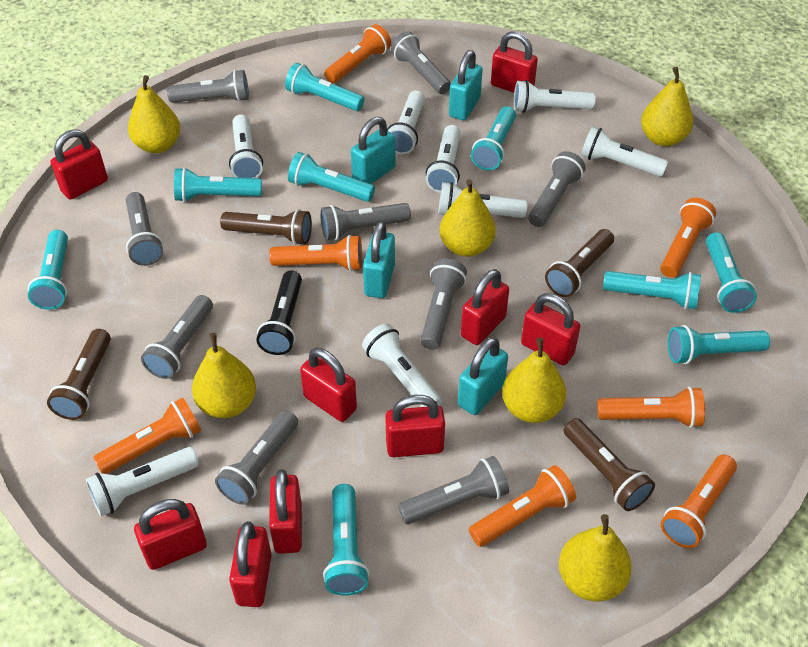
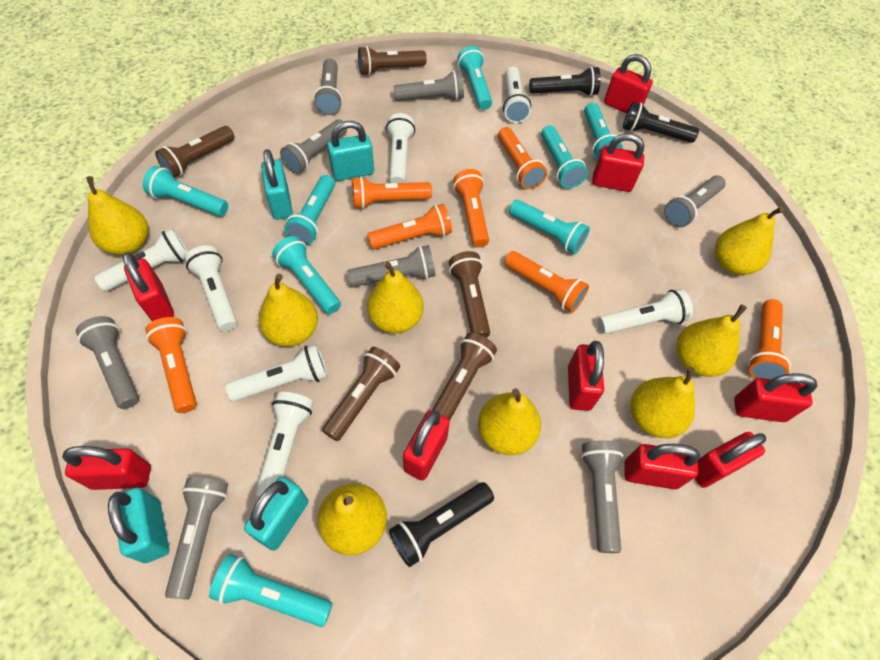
black flashlight: 1 -> 3
brown flashlight: 4 -> 5
grey flashlight: 9 -> 8
turquoise flashlight: 9 -> 8
white flashlight: 8 -> 7
yellow pear: 6 -> 8

